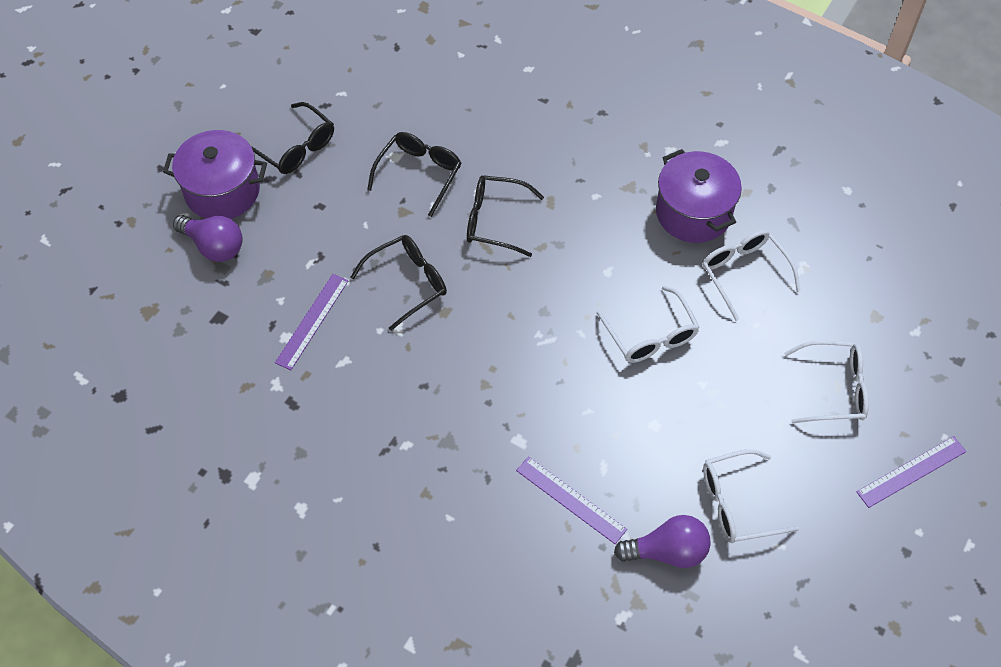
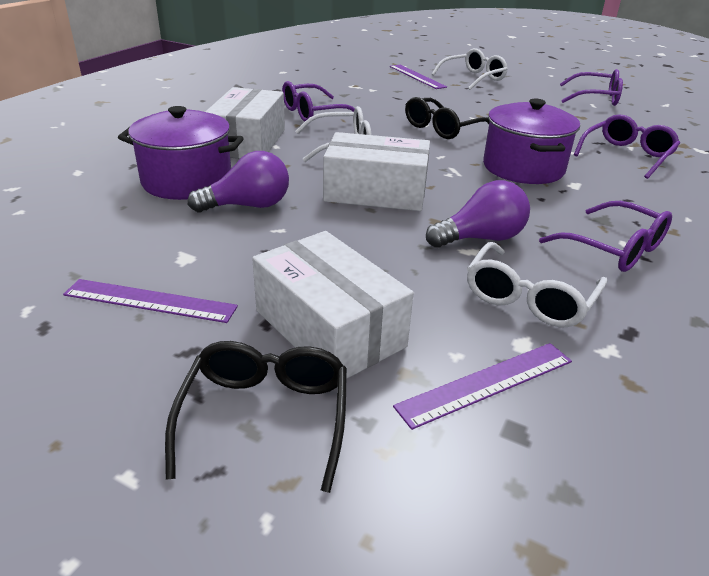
black glasses: 4 -> 2
purple glasses: 0 -> 4
white box: 0 -> 3
white glasses: 4 -> 3

